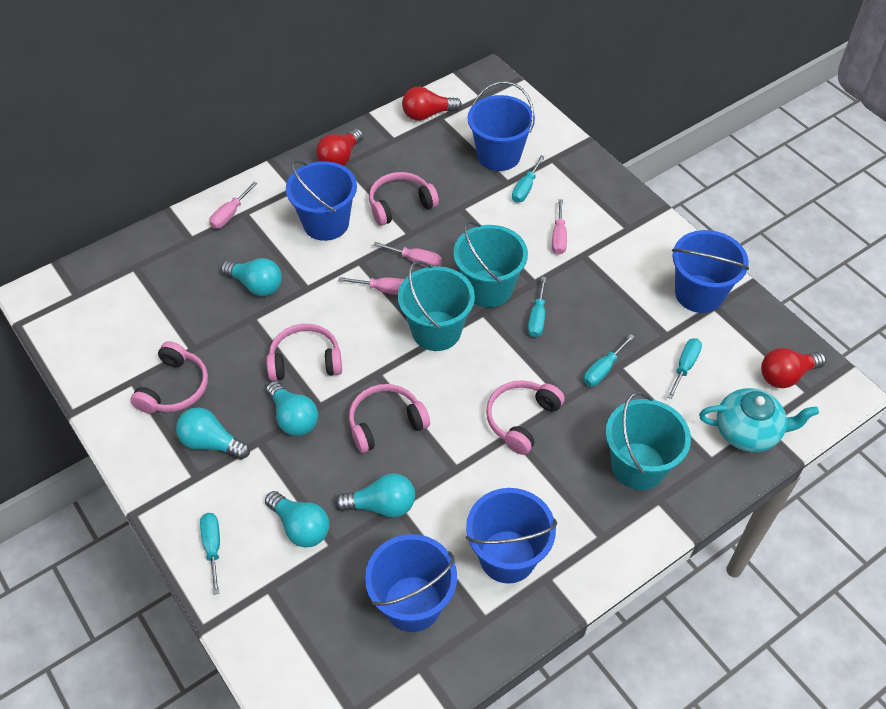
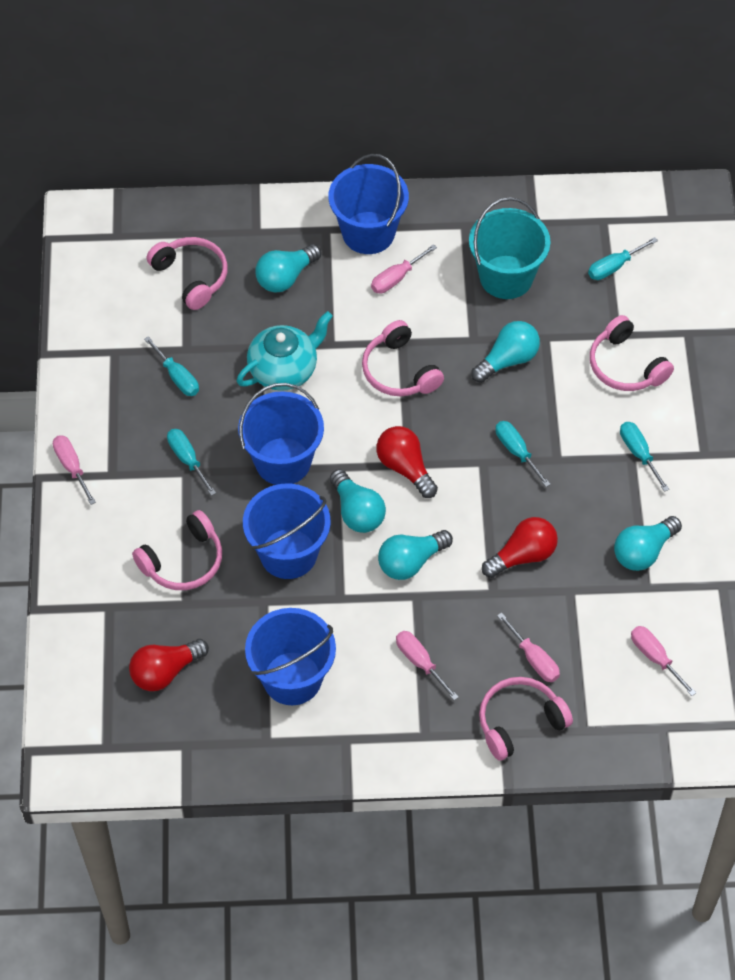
blue bucket: 5 -> 4
pink screwdriver: 4 -> 5
turquoise bucket: 3 -> 1

